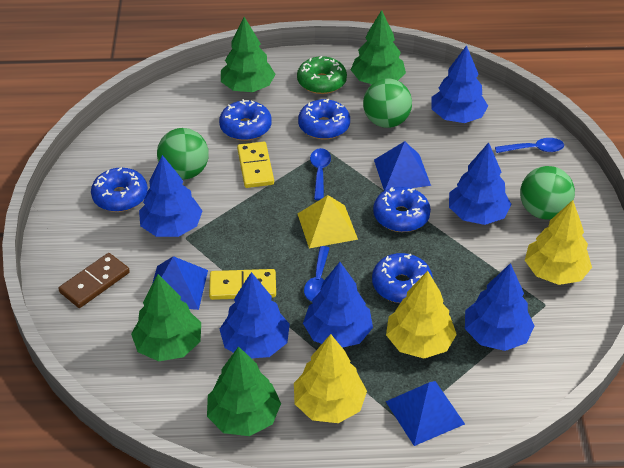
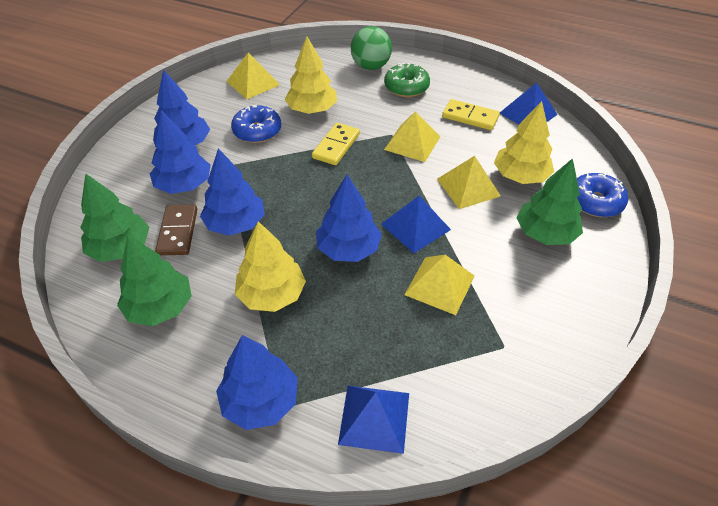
blue donut: 5 -> 2
blue spoon: 3 -> 0
blue tree: 6 -> 5
green ball: 3 -> 1
green tree: 4 -> 3
yellow pyramid: 1 -> 4

